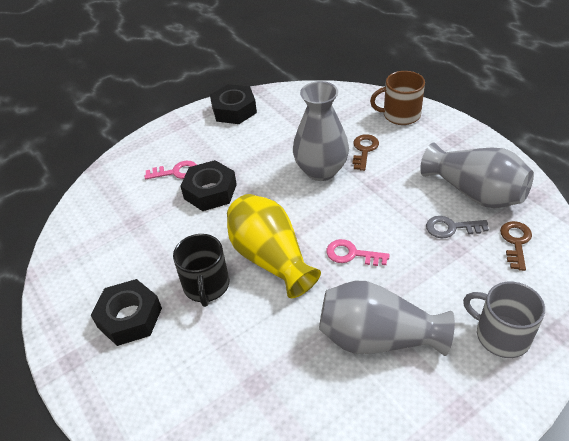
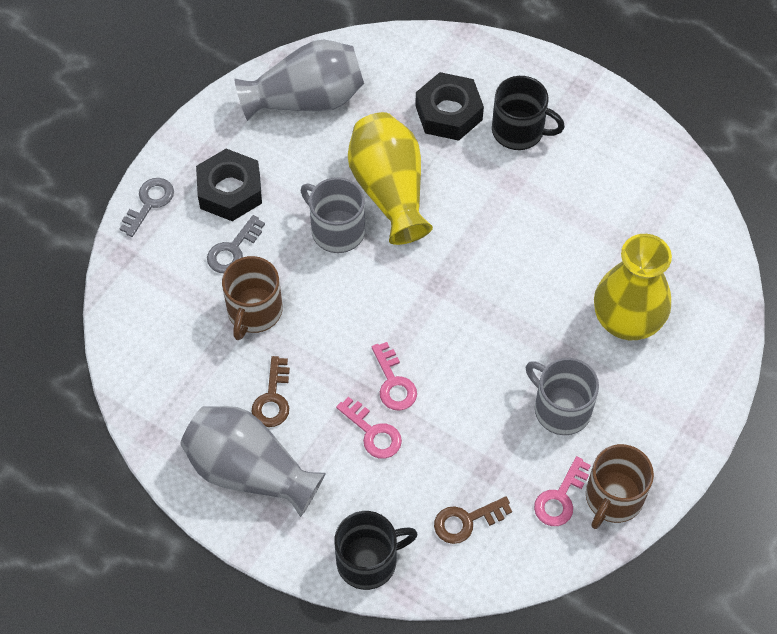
black mug: 1 -> 2
black nut: 3 -> 2
brown mug: 1 -> 2
grey key: 1 -> 2
grey mug: 1 -> 2
grey vase: 3 -> 2
pink key: 2 -> 3
yellow vase: 1 -> 2

